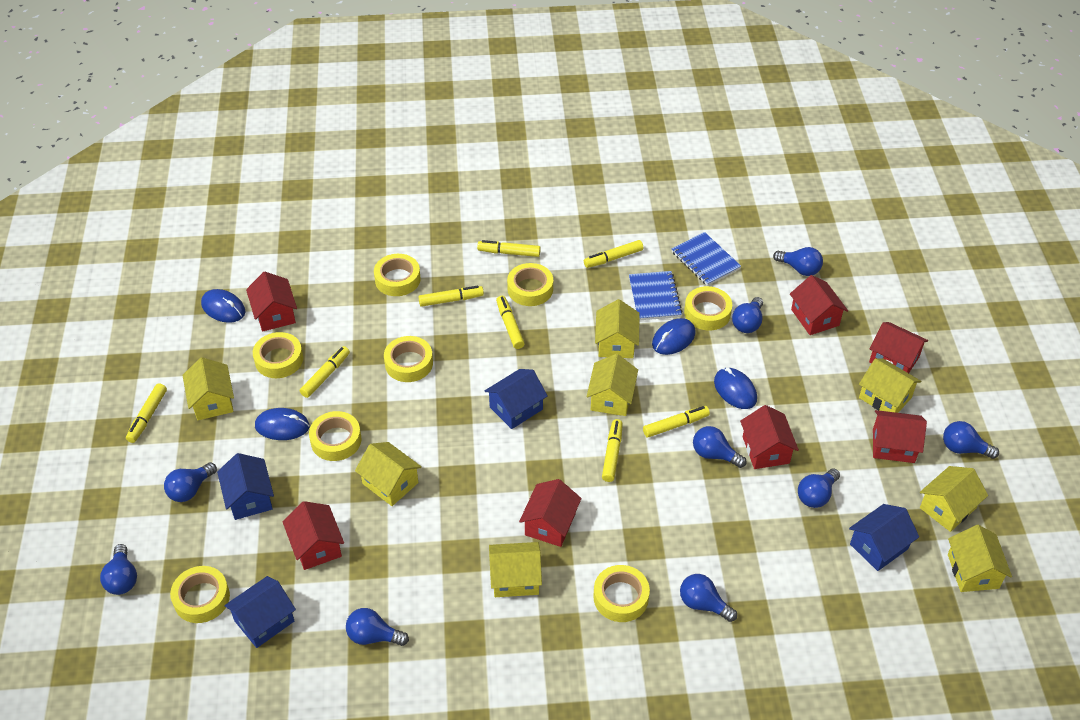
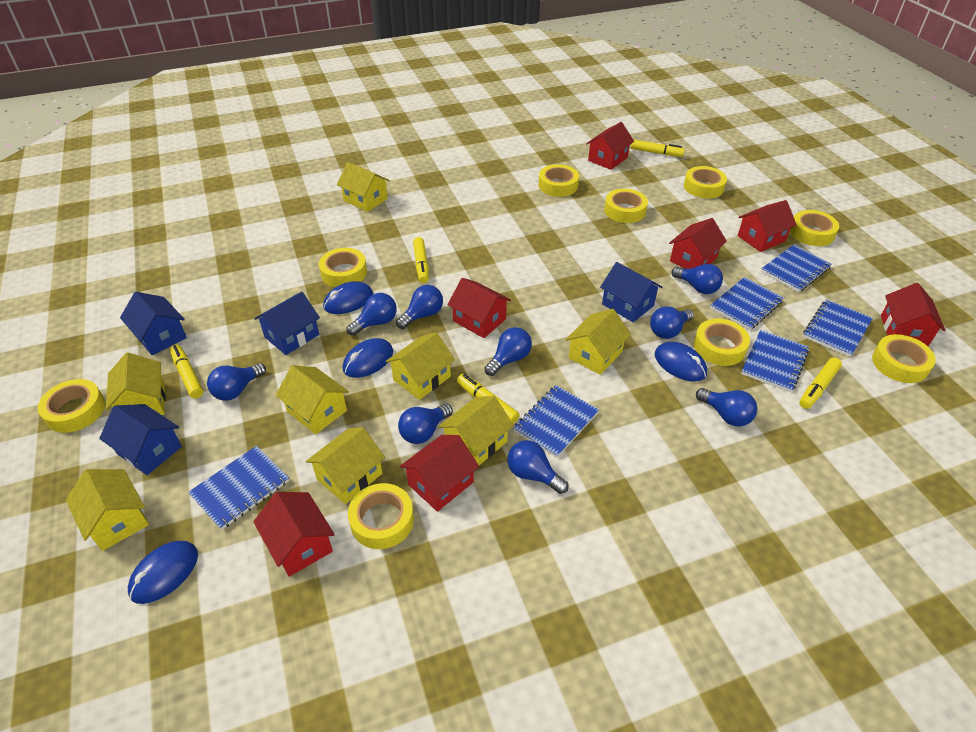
blue notebook: 2 -> 6
yellow marker: 8 -> 5
yellow tape: 8 -> 9

